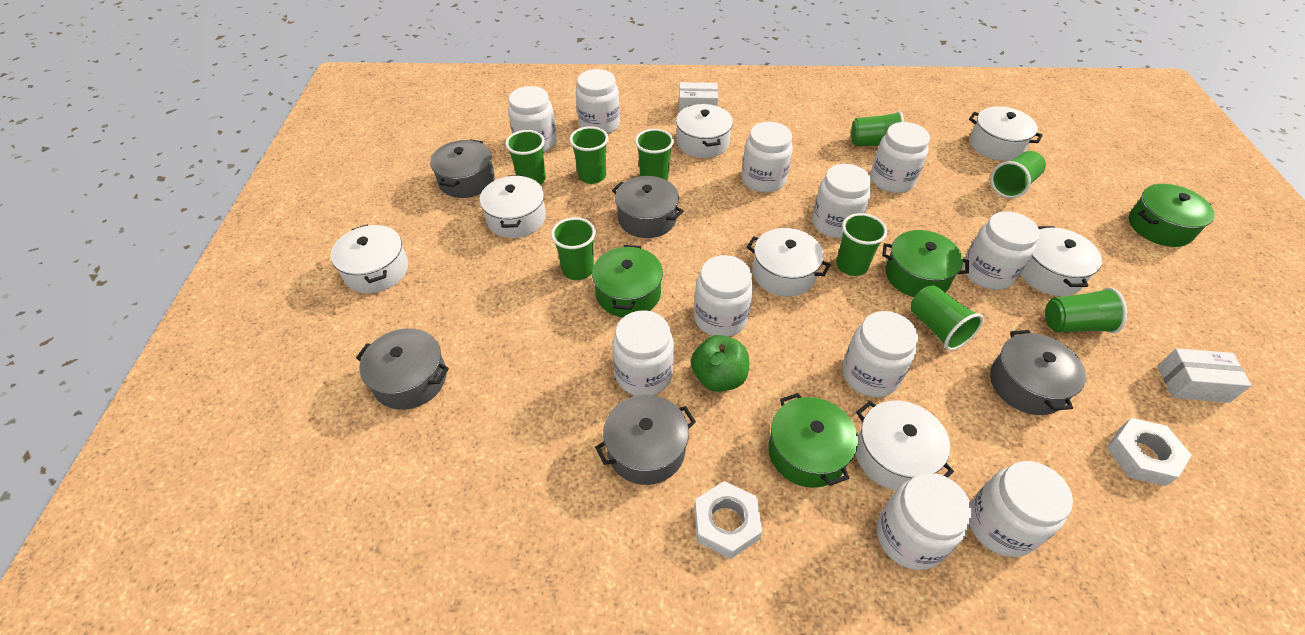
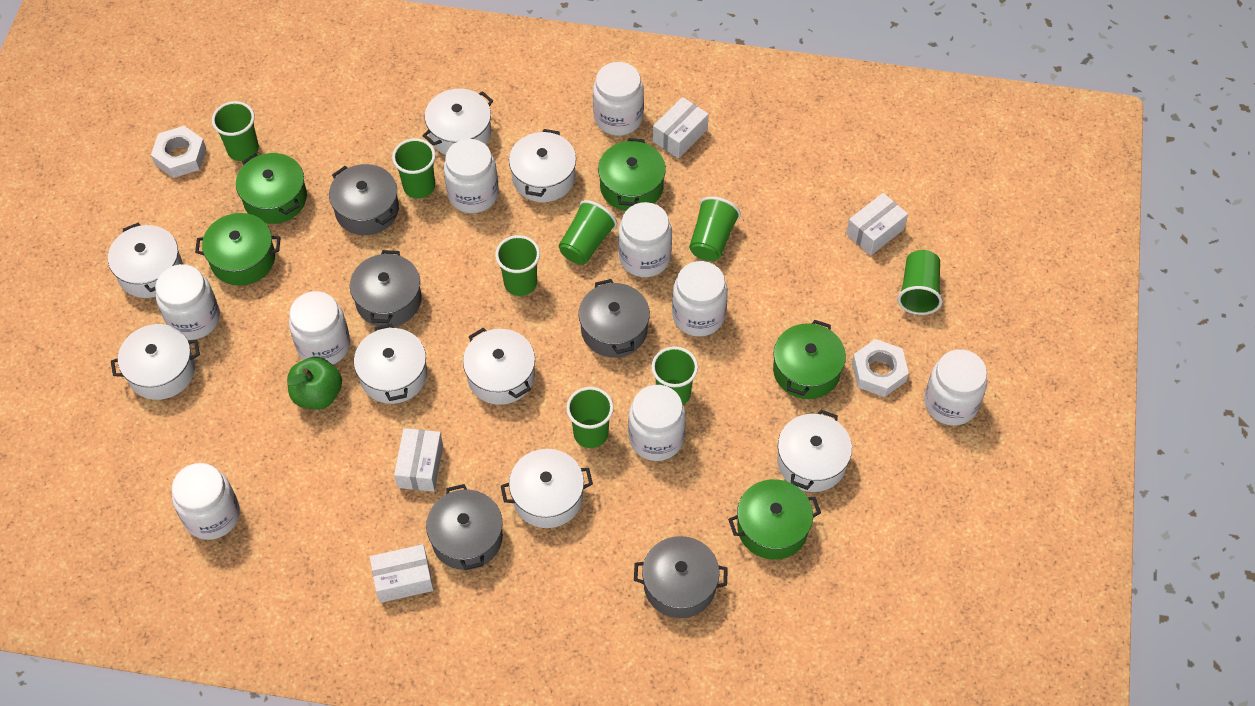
green cup: 9 -> 8
green pot: 4 -> 5
white box: 2 -> 4
white jar: 11 -> 9
white pot: 7 -> 8

